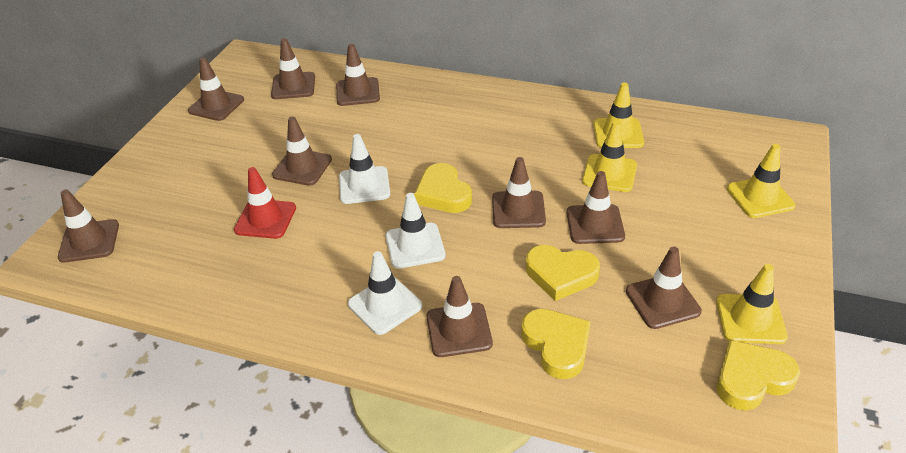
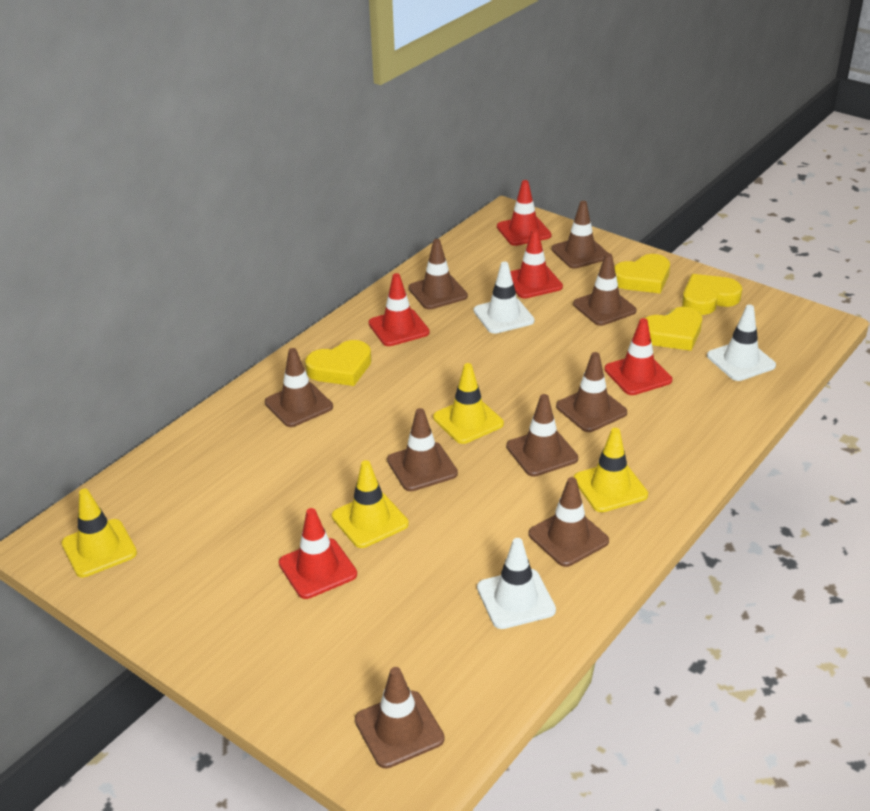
red traffic cone: 1 -> 5

